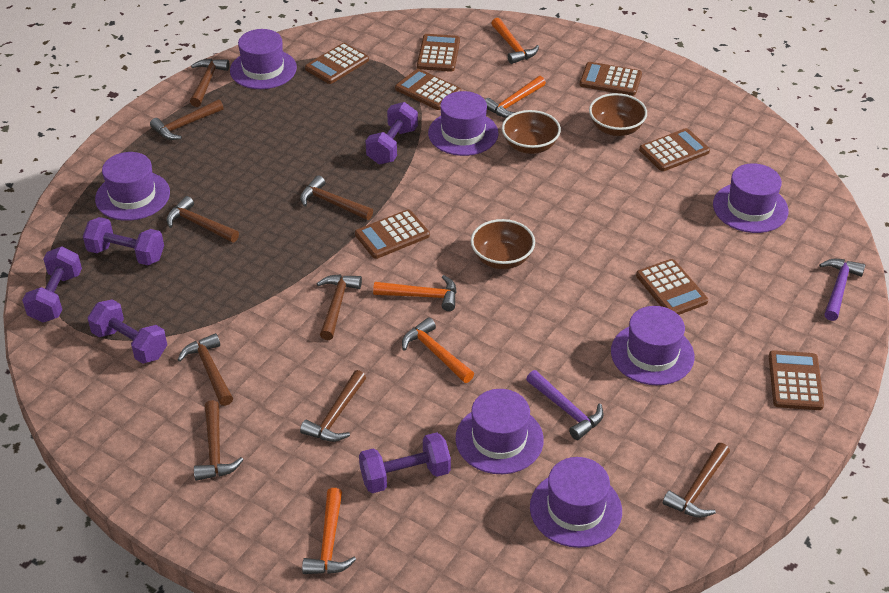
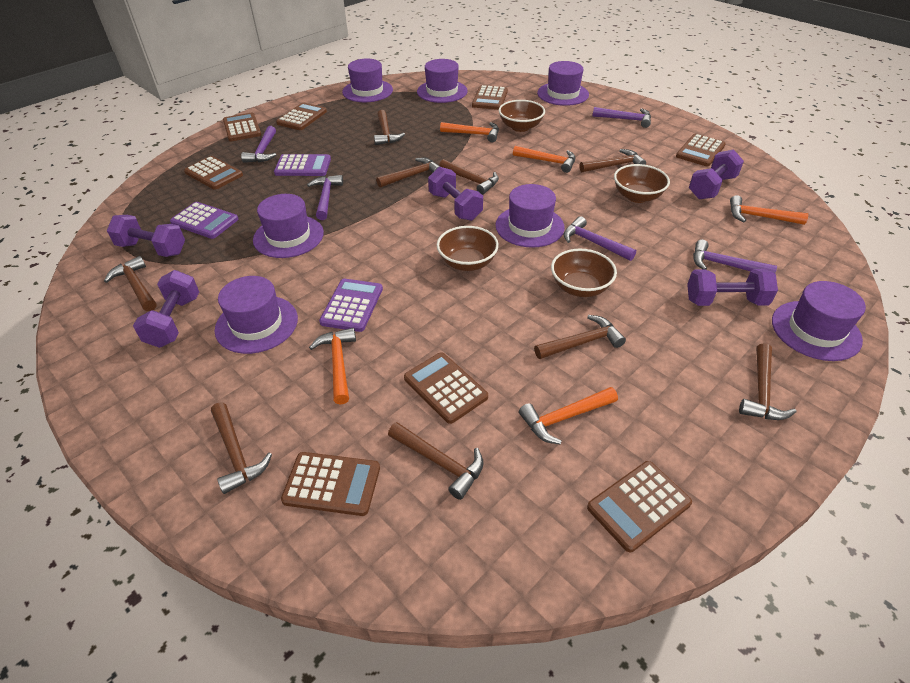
brown bowl: 3 -> 4
purple calculator: 0 -> 3
purple hammer: 2 -> 5

